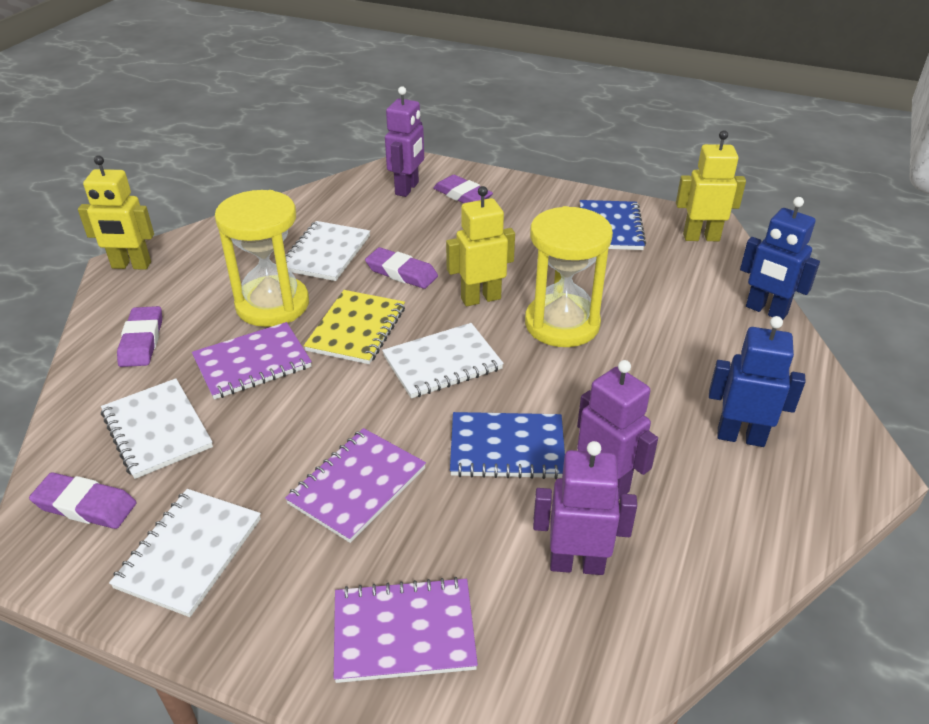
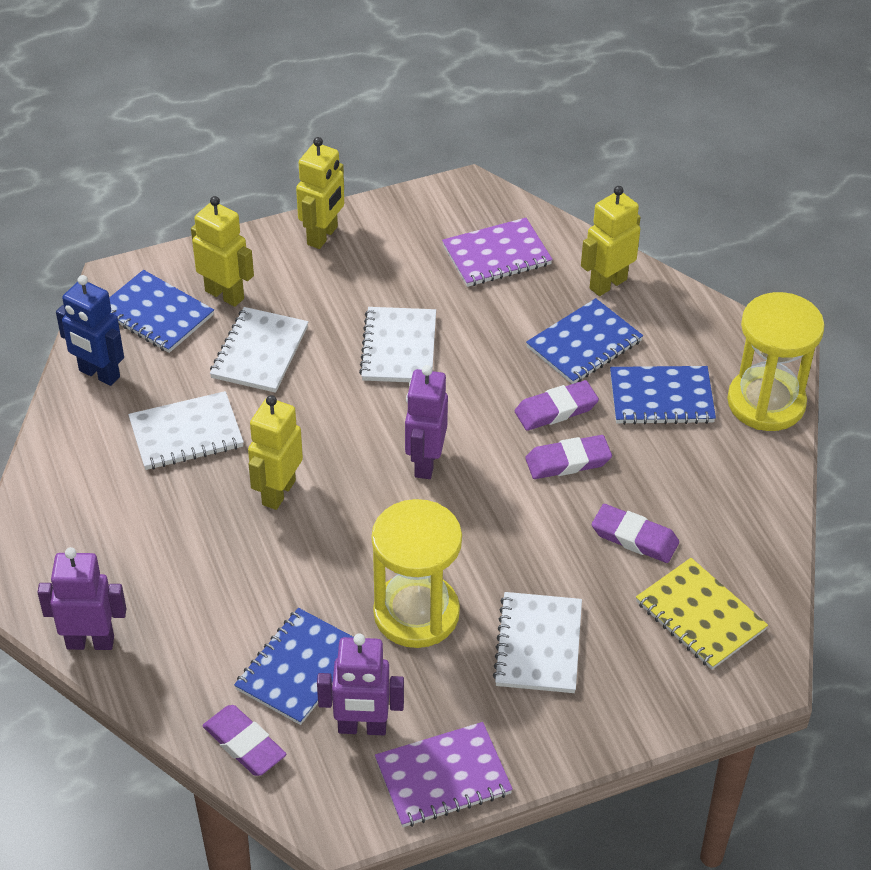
blue notebook: 2 -> 4
blue robot: 2 -> 1
purple notebook: 3 -> 2
yellow robot: 3 -> 4

